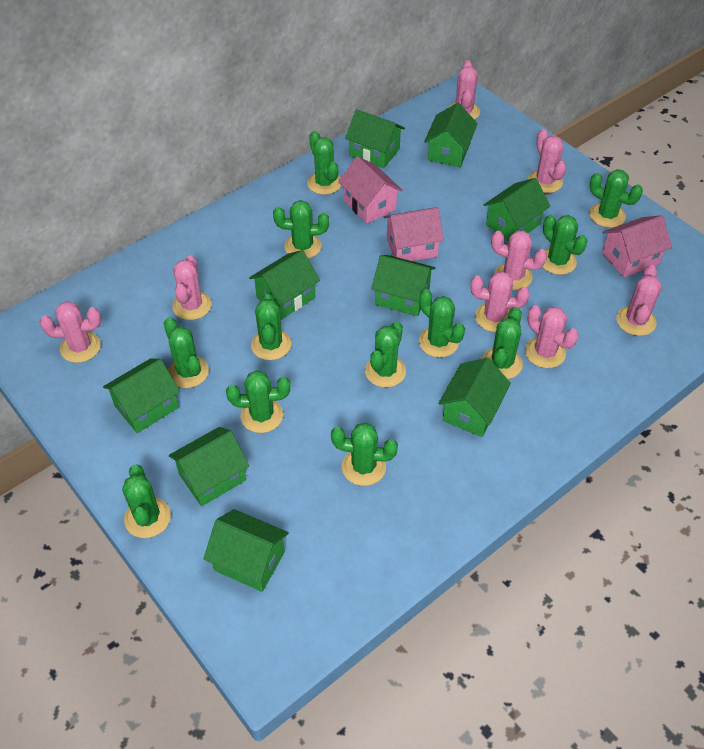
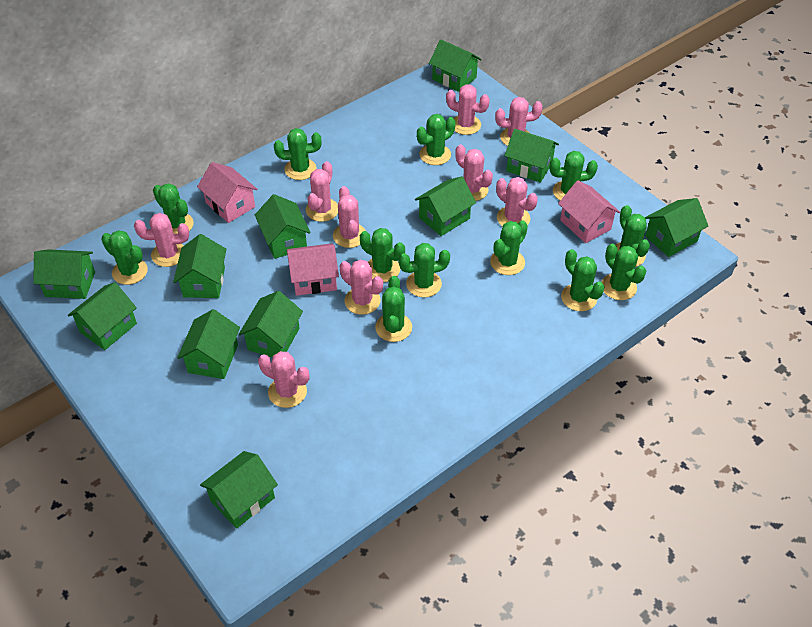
green house: 9 -> 11
pink cactus: 8 -> 9

